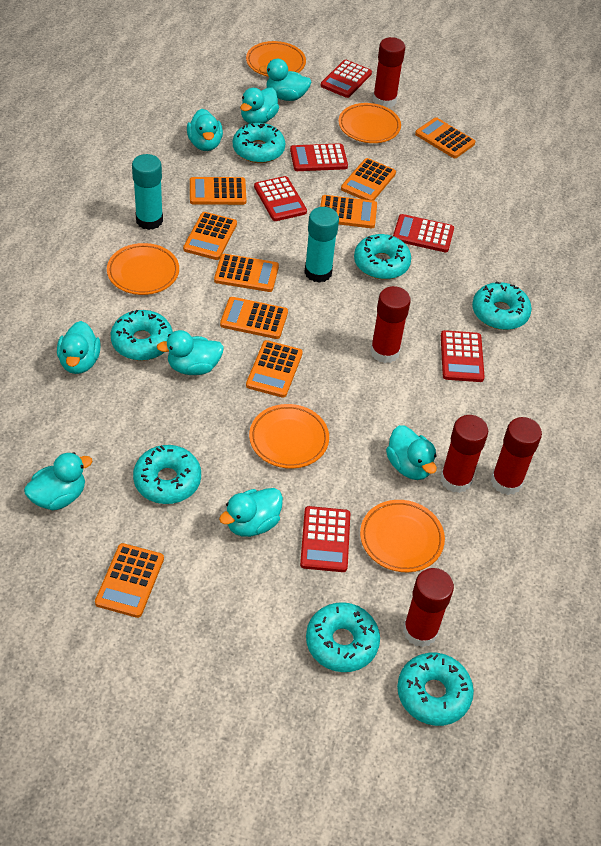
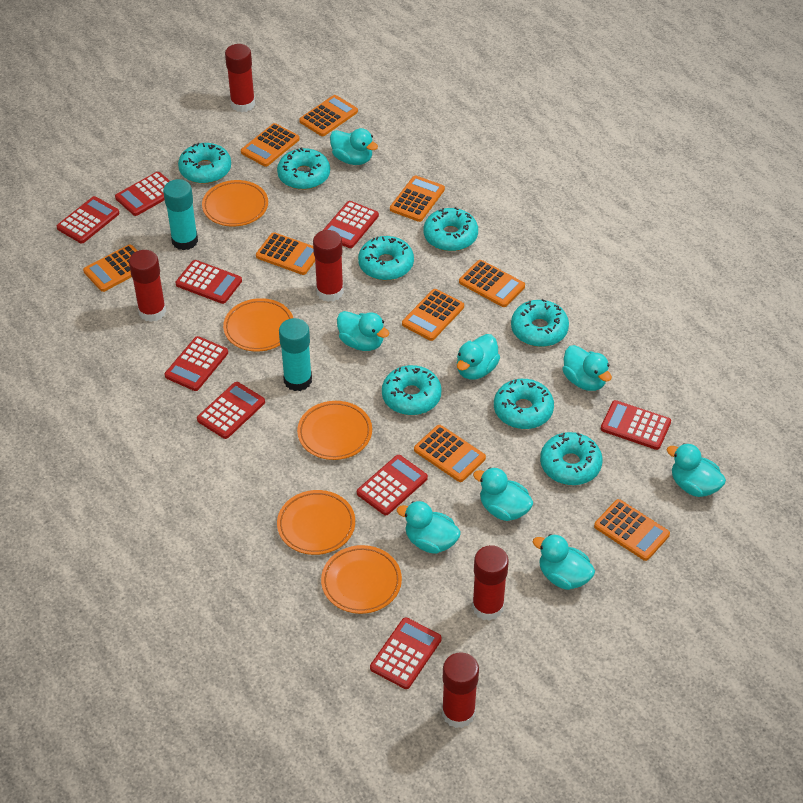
red calculator: 6 -> 9
turquoise donut: 7 -> 8

